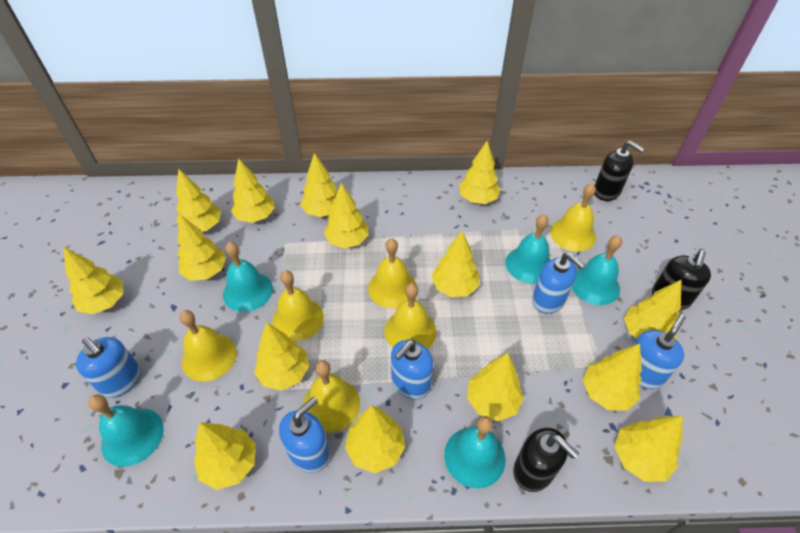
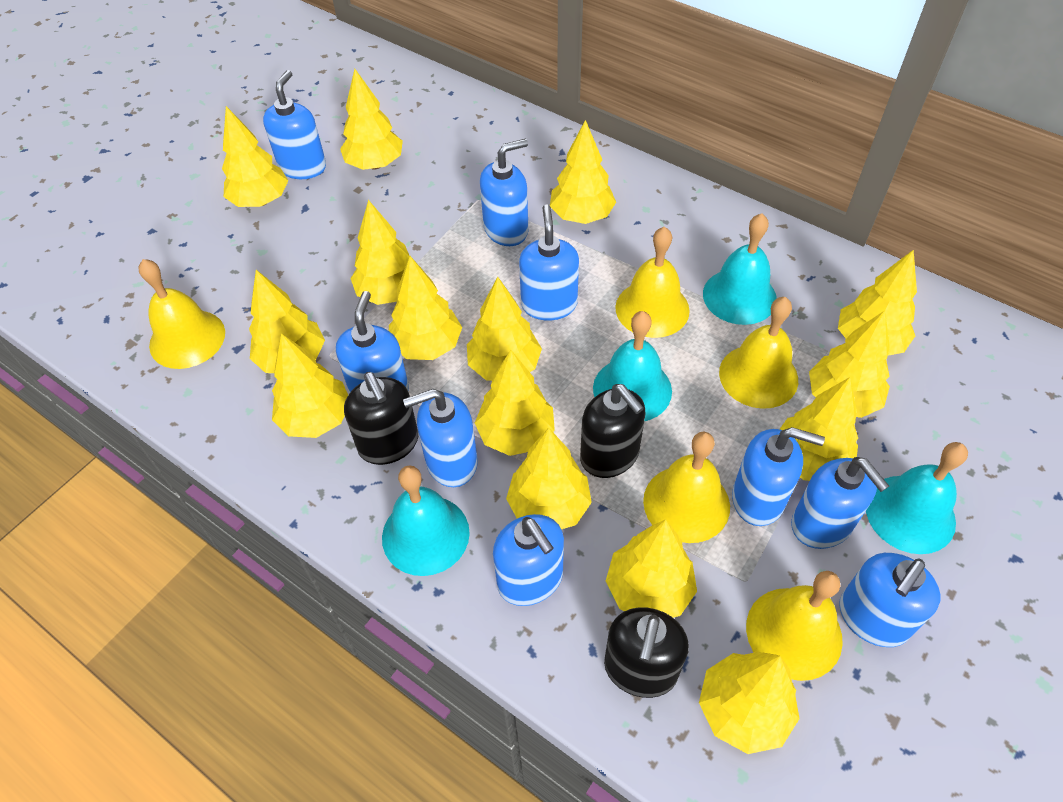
blue soap dispenser: 5 -> 9
turquoise bell: 5 -> 4
yellow bell: 6 -> 5

